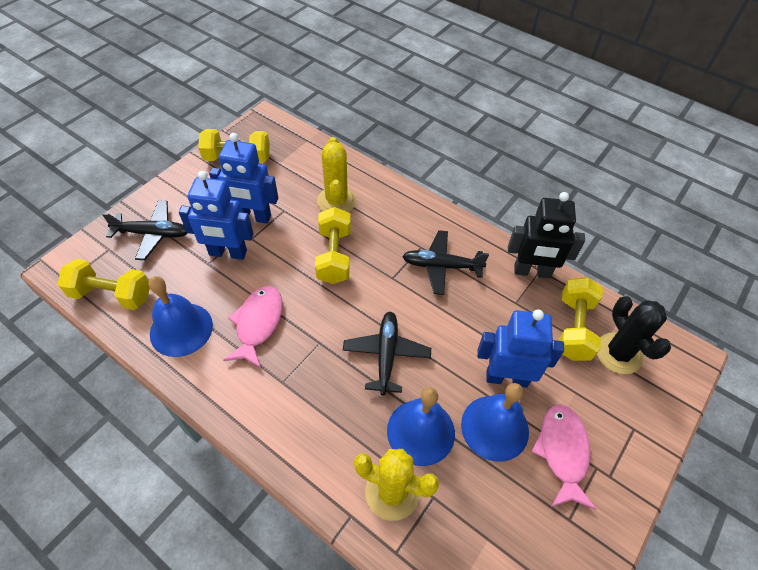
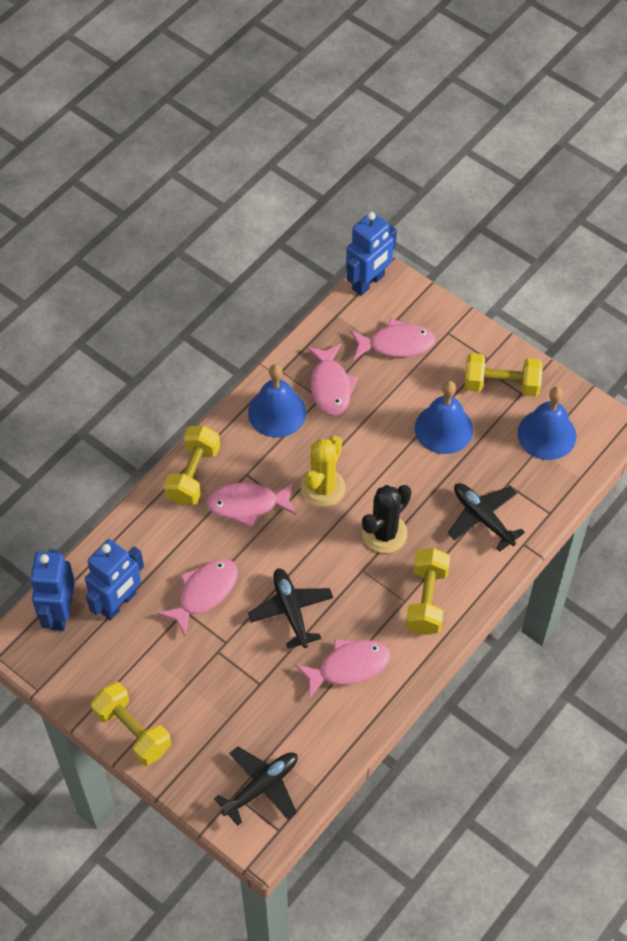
black robot: 1 -> 0
pink fish: 2 -> 5
yellow cactus: 2 -> 1

